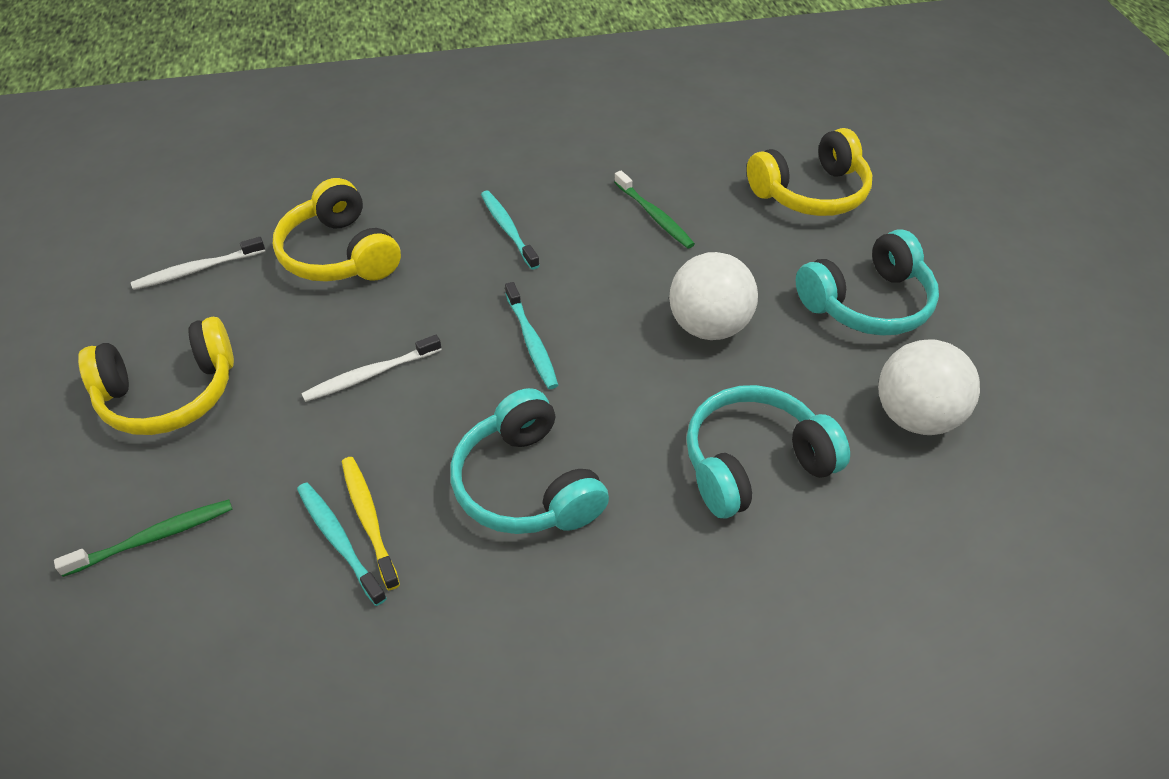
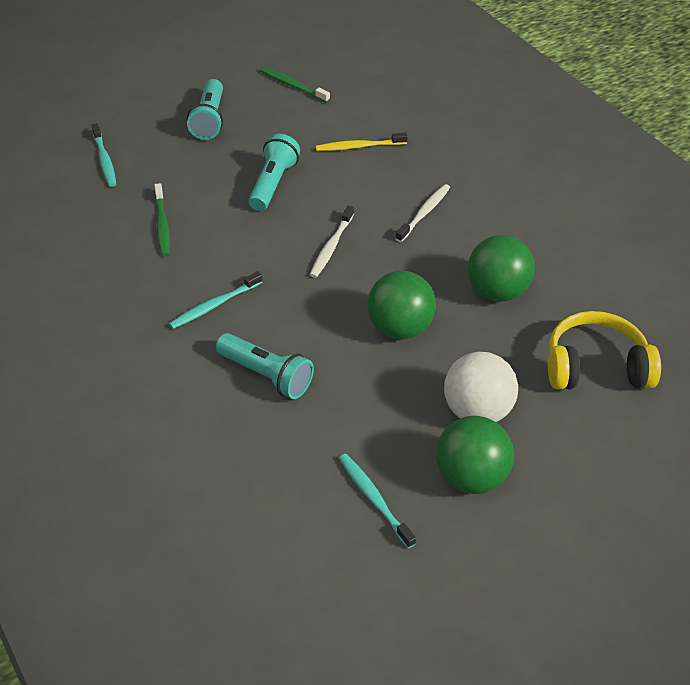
green ball: 0 -> 3
turquoise flashlight: 0 -> 3
turquoise headphones: 3 -> 0
white ball: 2 -> 1
yellow headphones: 3 -> 1

